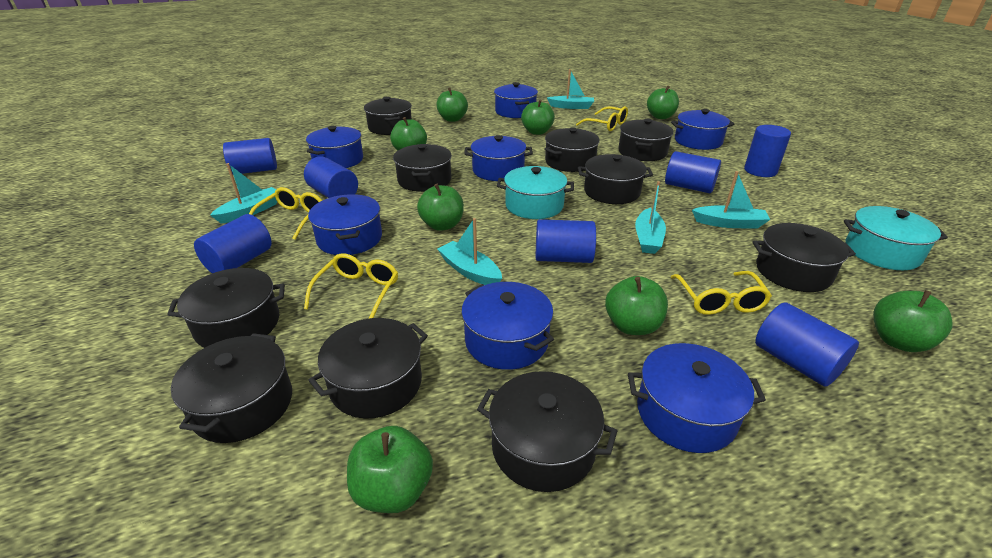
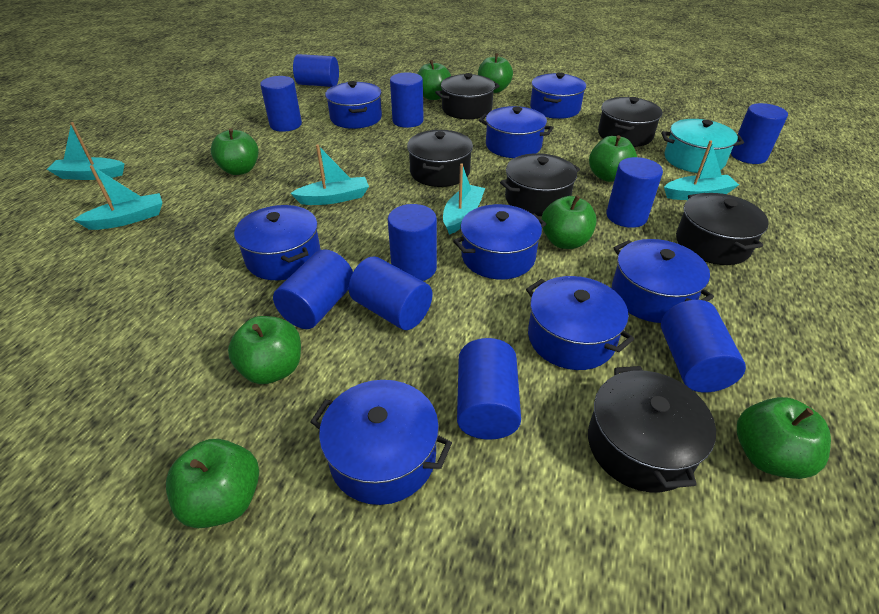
black pot: 10 -> 6
blue cylinder: 7 -> 10
blue pot: 7 -> 8
turquoise pot: 2 -> 1
yellow glasses: 4 -> 0

